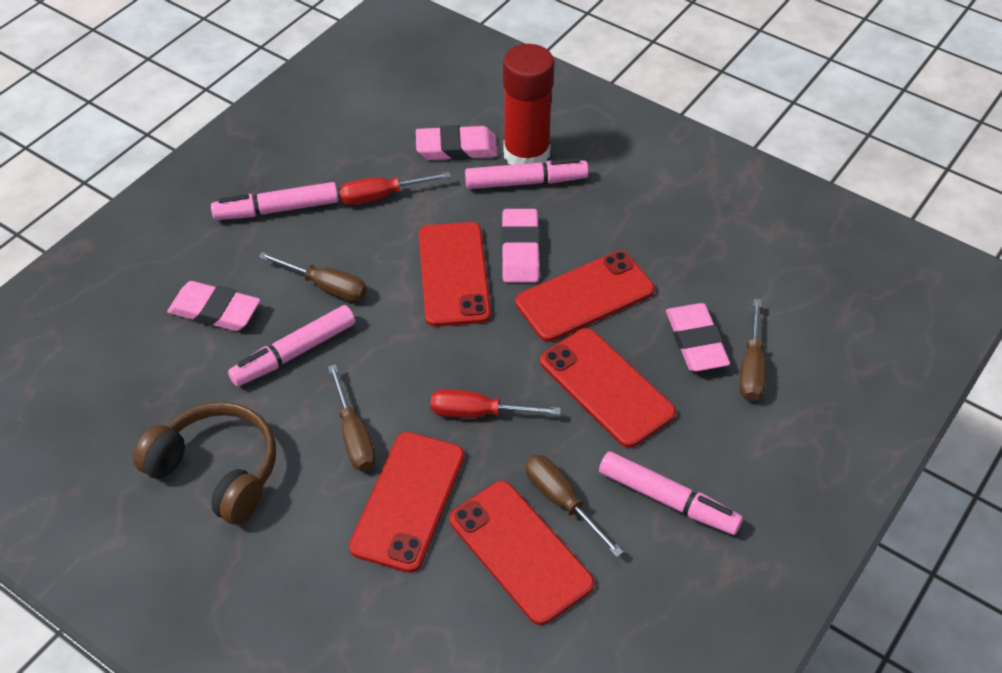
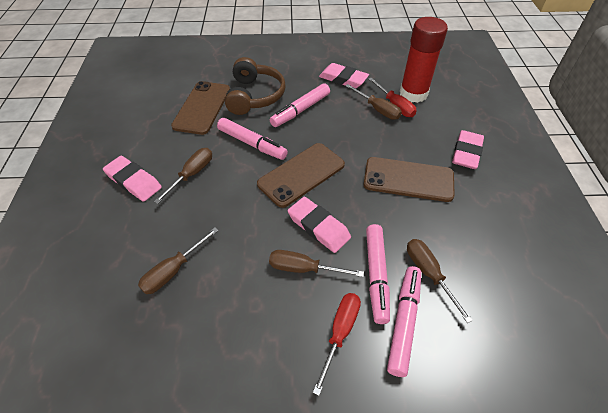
brown phone: 0 -> 3
brown screwdriver: 4 -> 5
red phone: 5 -> 0

